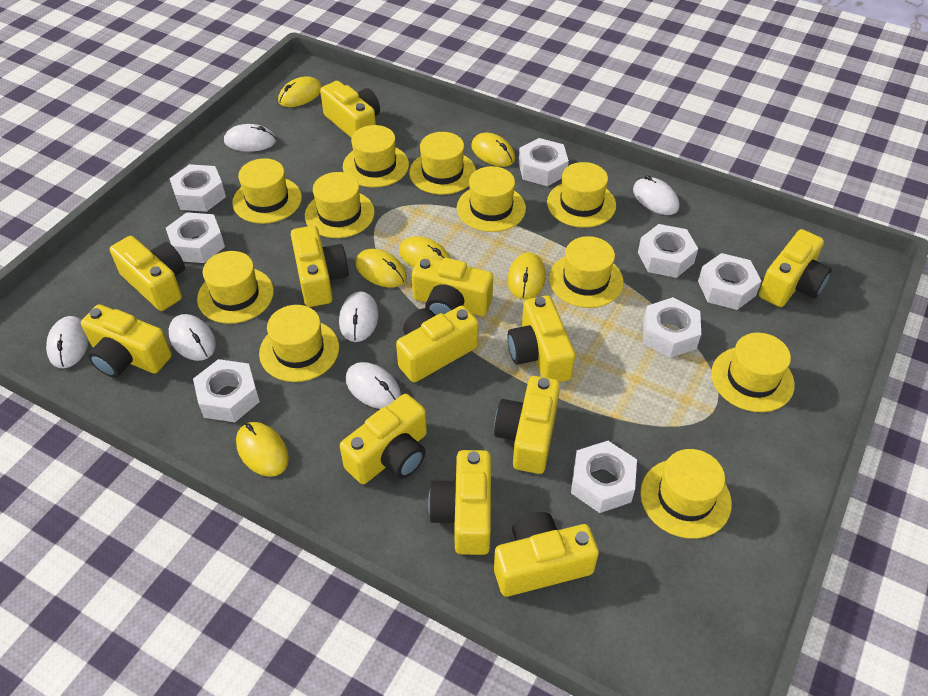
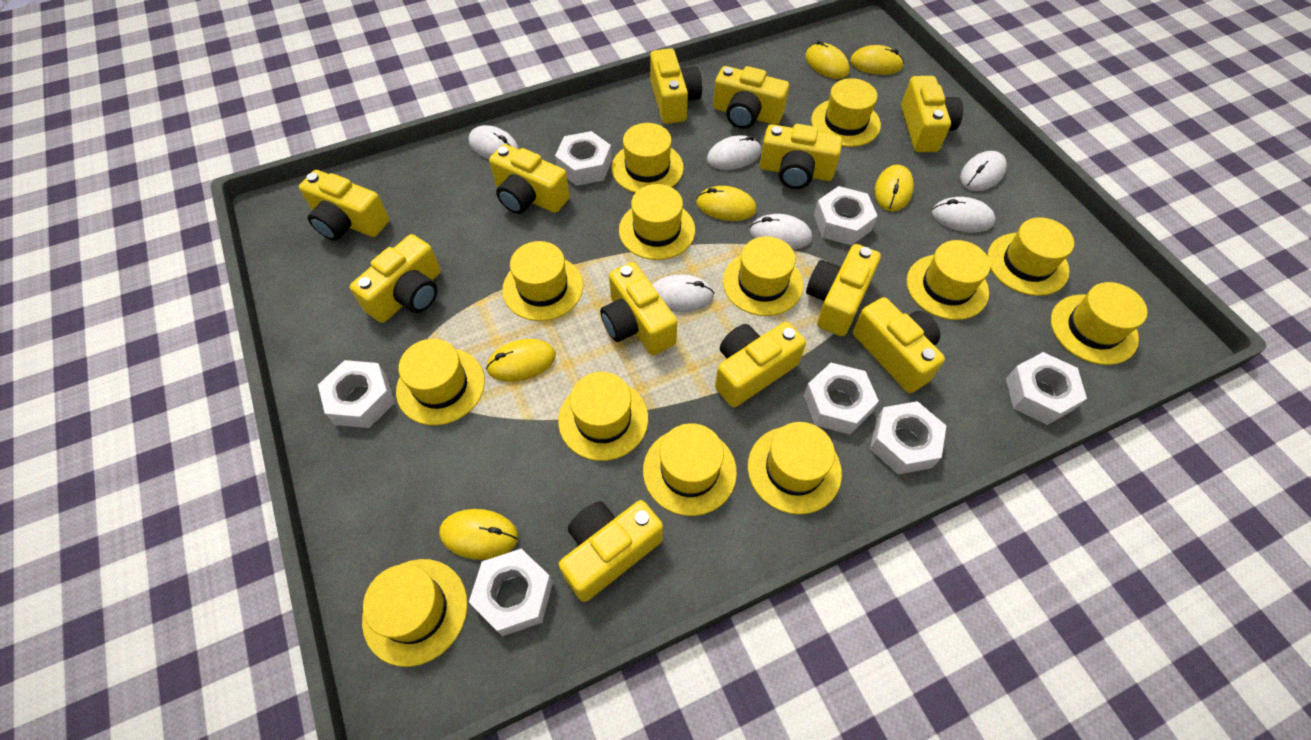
white nut: 8 -> 7
yellow hat: 11 -> 13

